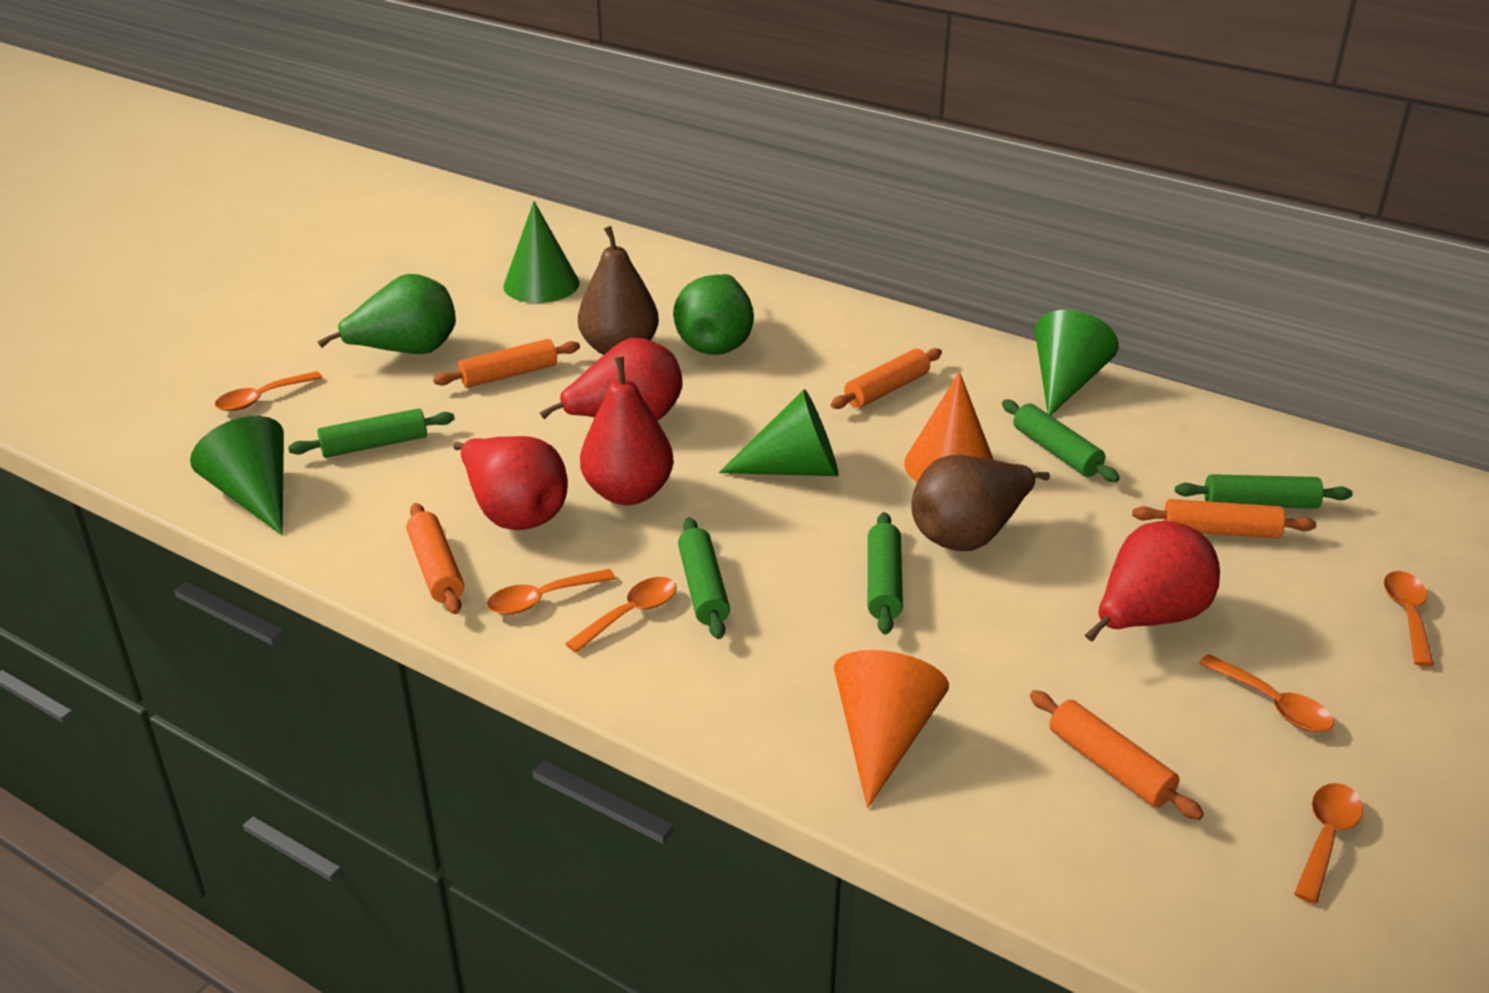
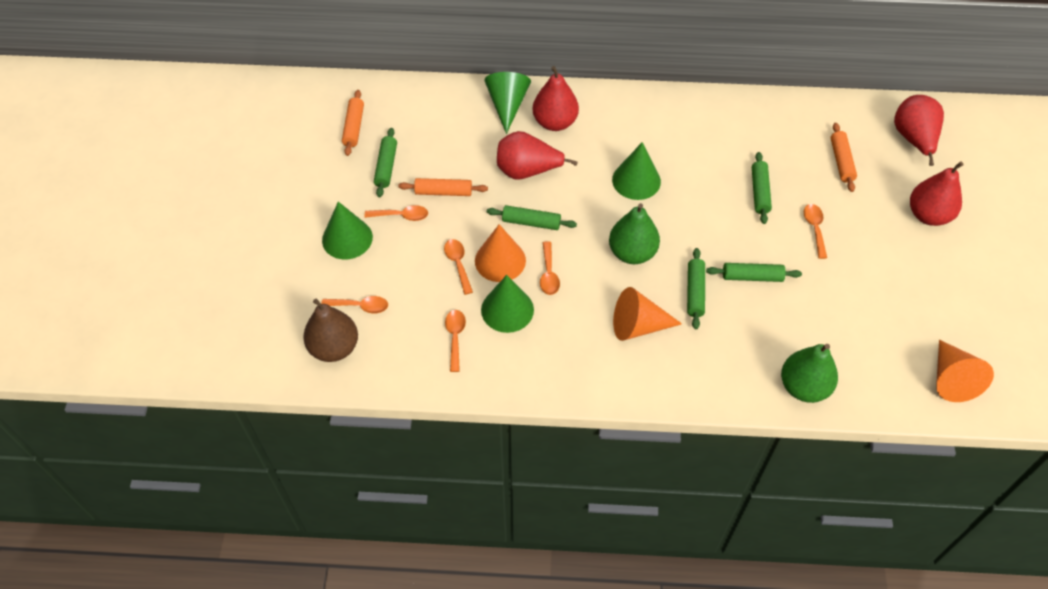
brown pear: 2 -> 1
orange cone: 2 -> 3
orange rolling pin: 5 -> 3

